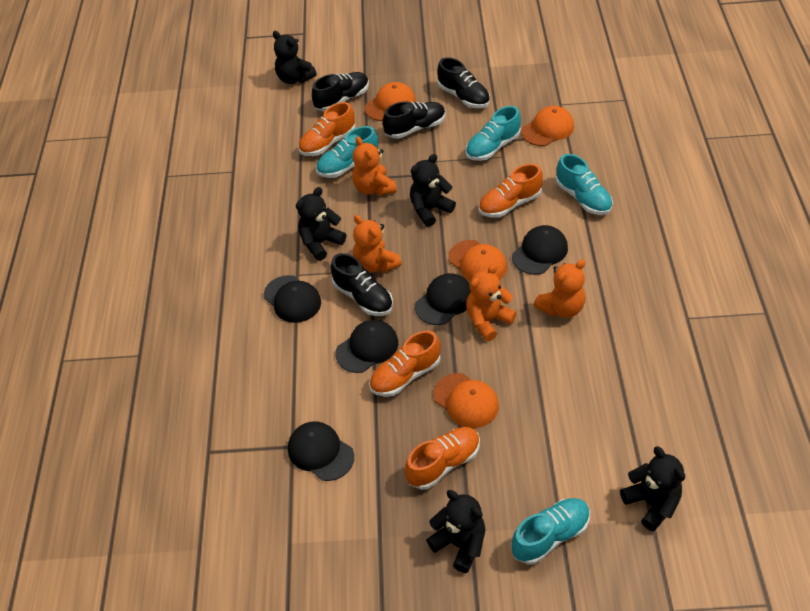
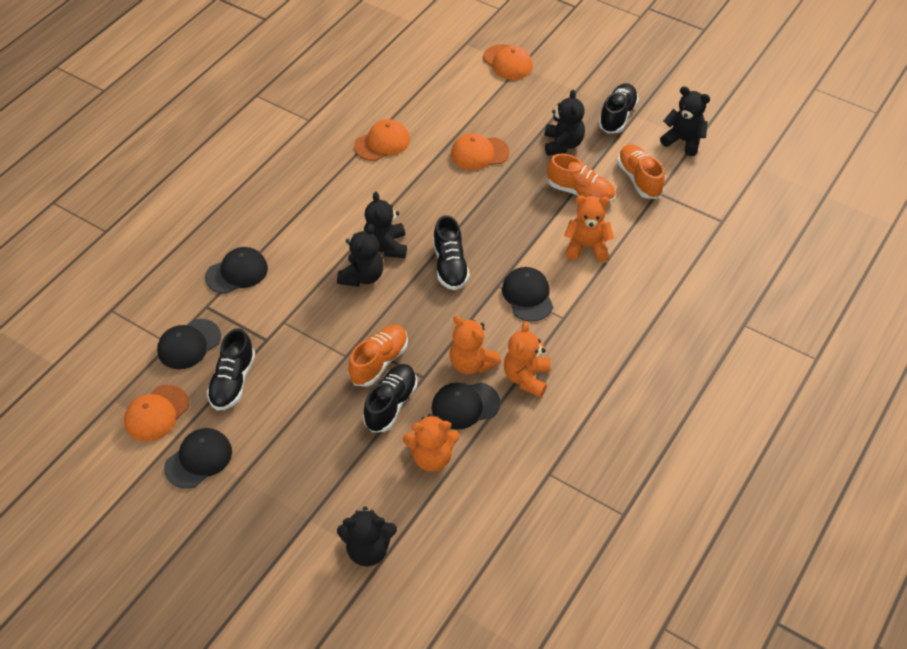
orange shoe: 4 -> 3
turquoise shoe: 4 -> 0

